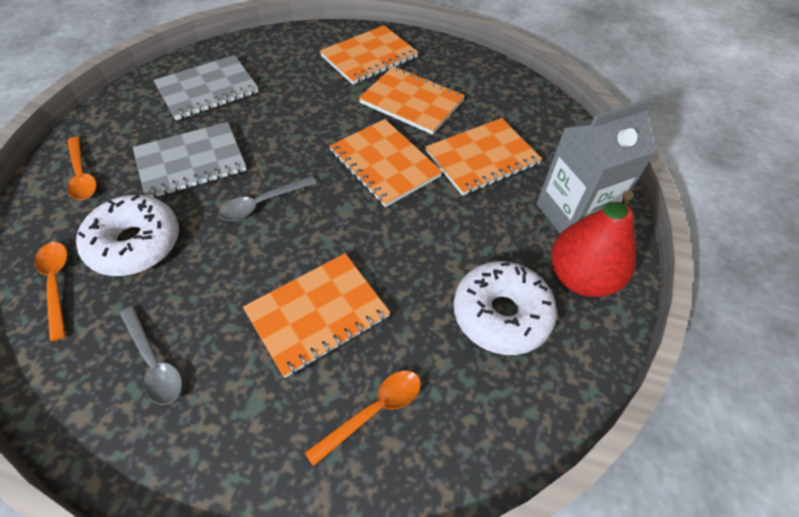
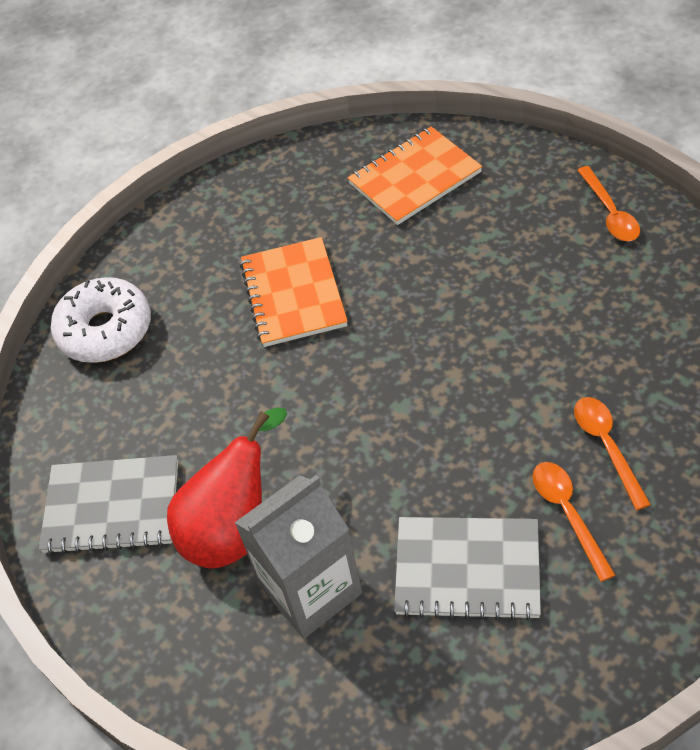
grey spoon: 2 -> 0
orange notebook: 5 -> 2
white donut: 2 -> 1

